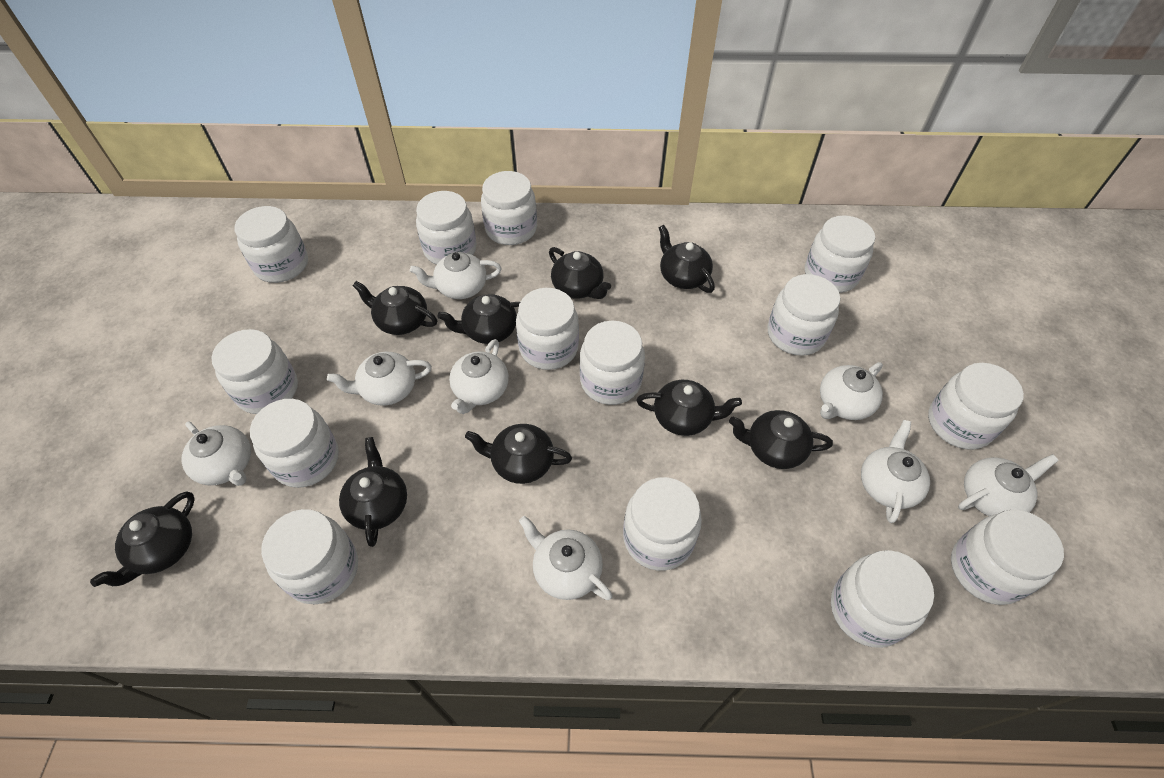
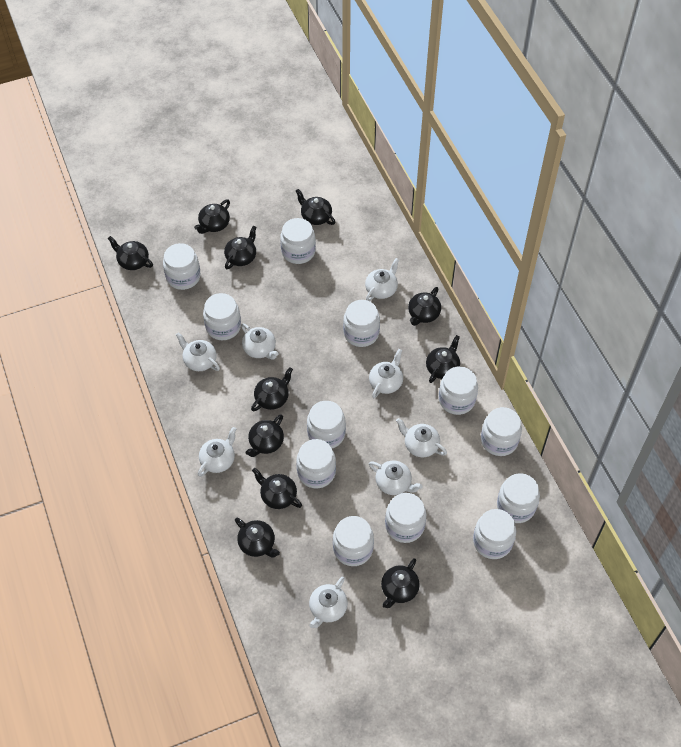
black teapot: 9 -> 11
white jar: 14 -> 12

